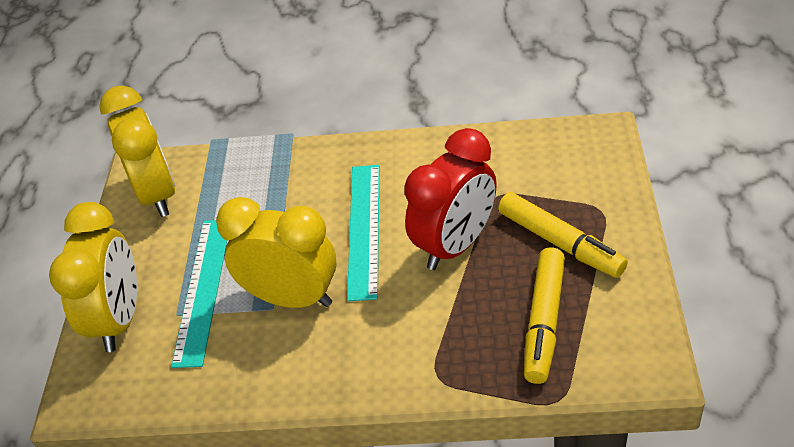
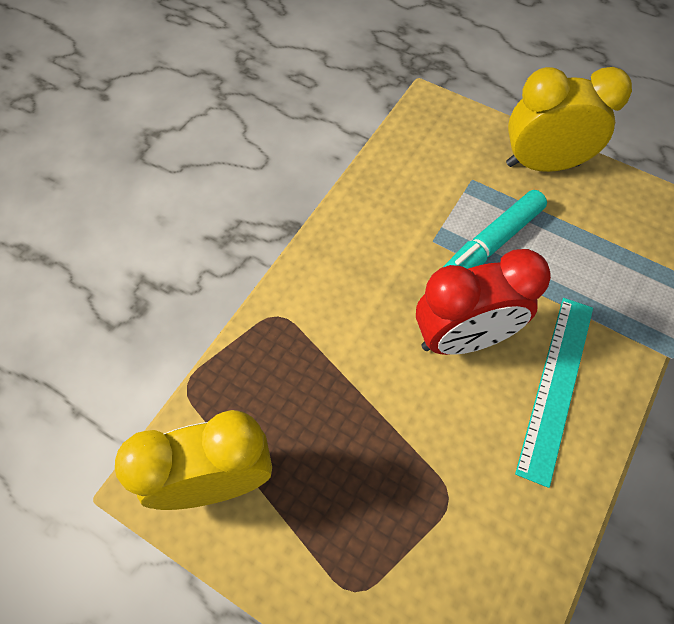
turquoise marker: 0 -> 1
turquoise ruler: 2 -> 1
yellow clock: 3 -> 2
yellow marker: 2 -> 0

